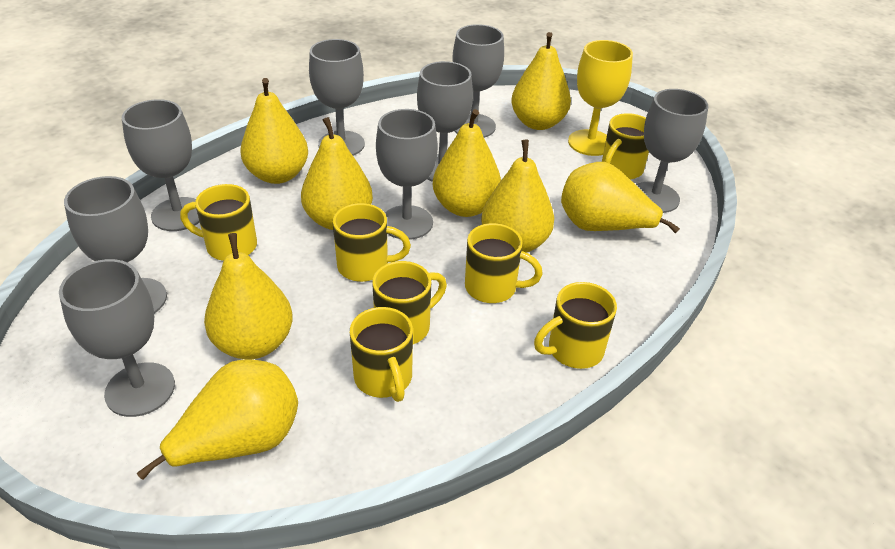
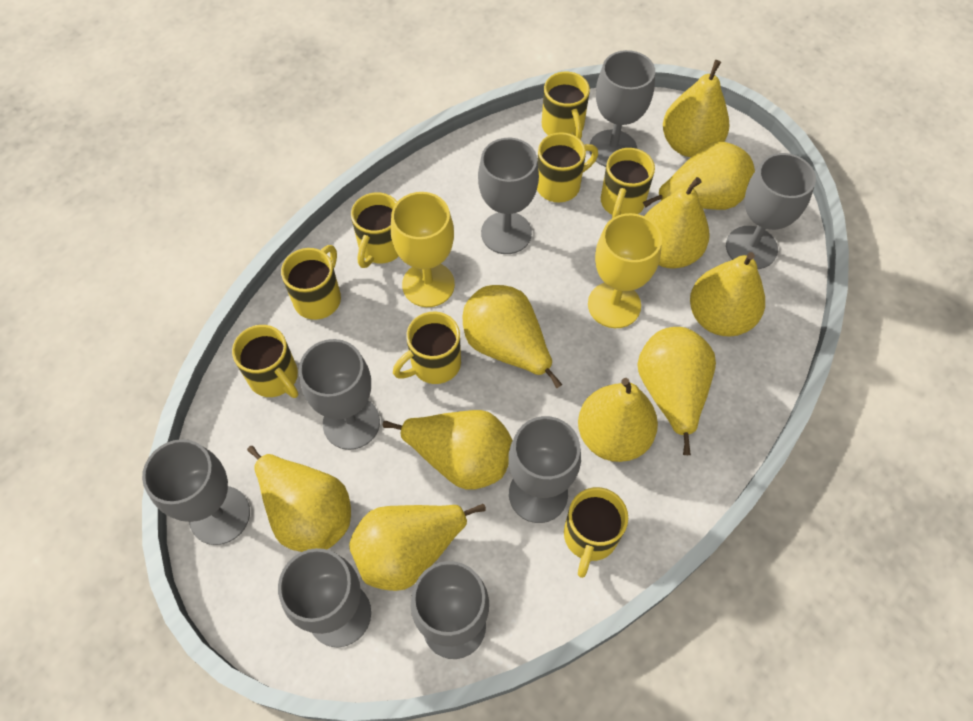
yellow goblet: 1 -> 2
yellow mug: 7 -> 8
yellow pear: 8 -> 10

